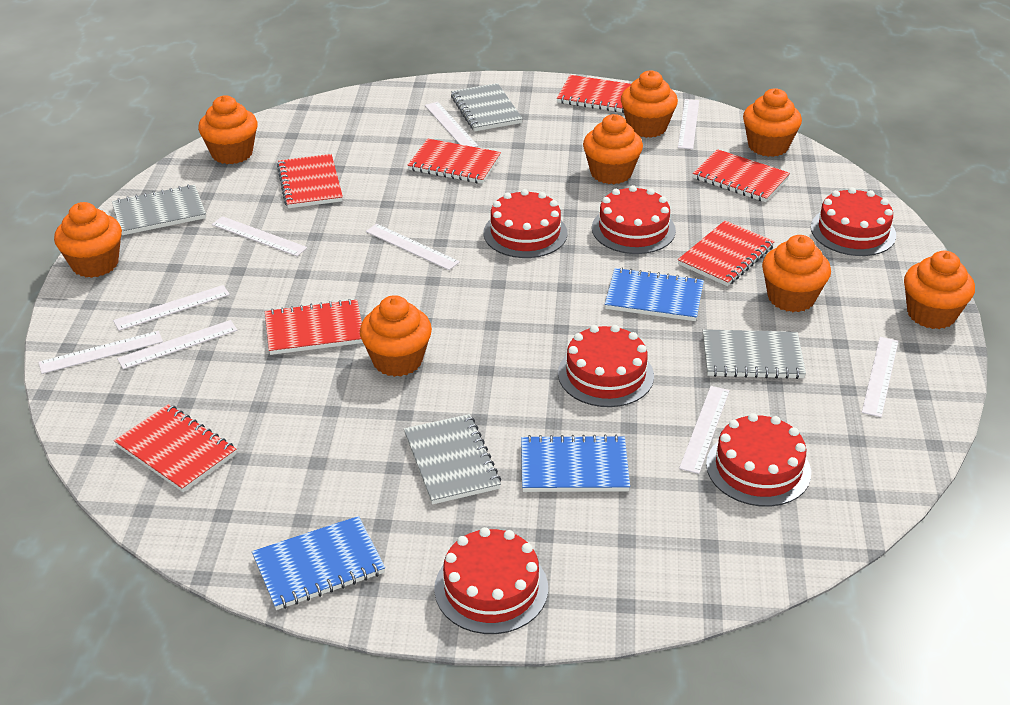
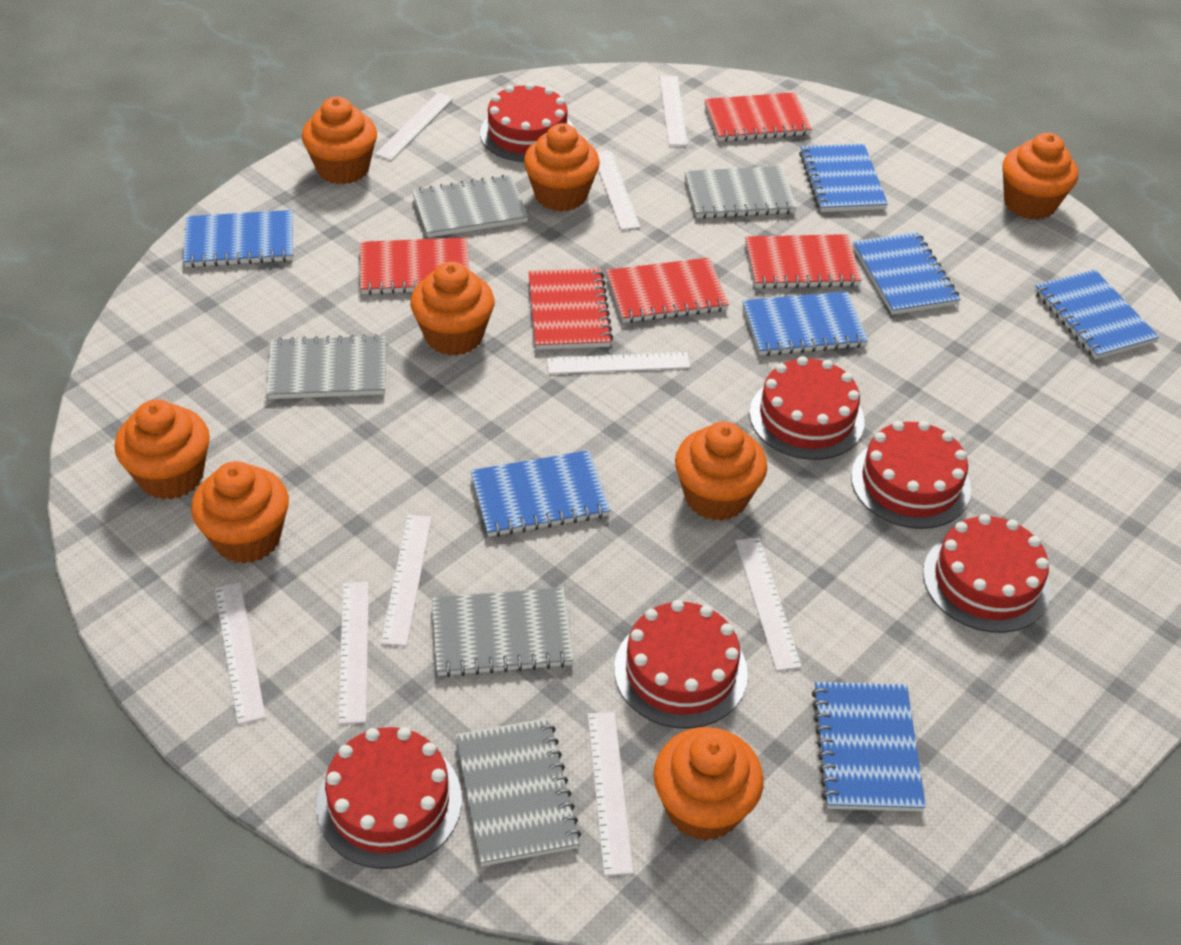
blue notebook: 3 -> 7
grey notebook: 4 -> 5
red notebook: 7 -> 5

